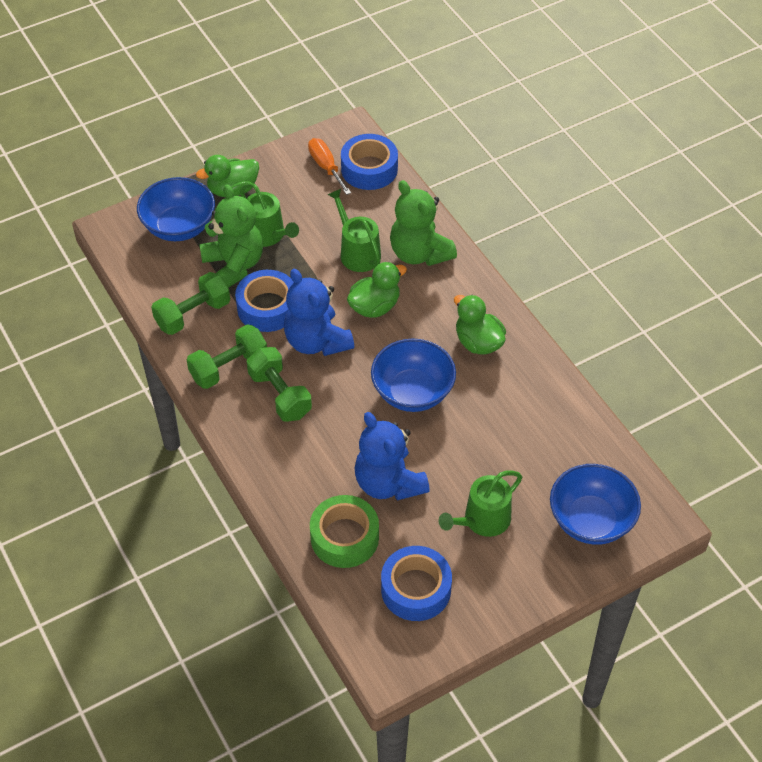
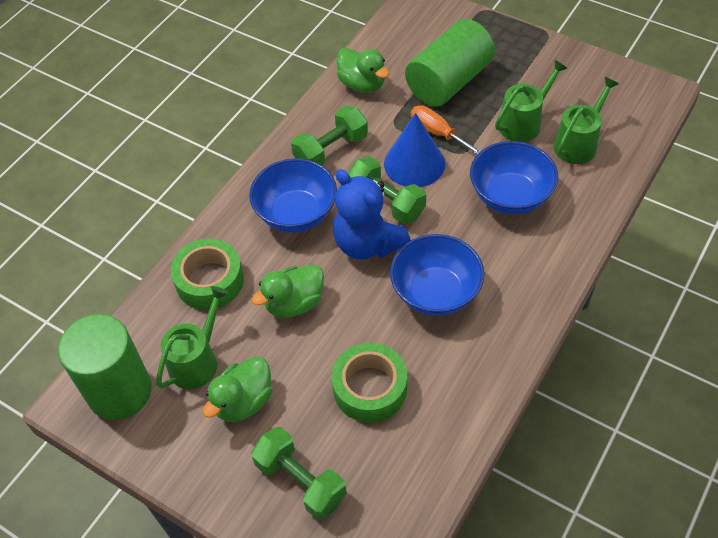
blue cone: 0 -> 1
blue tape: 3 -> 0
blue teddy bear: 2 -> 1
green cylinder: 0 -> 2
green tape: 1 -> 2
green teddy bear: 2 -> 0

